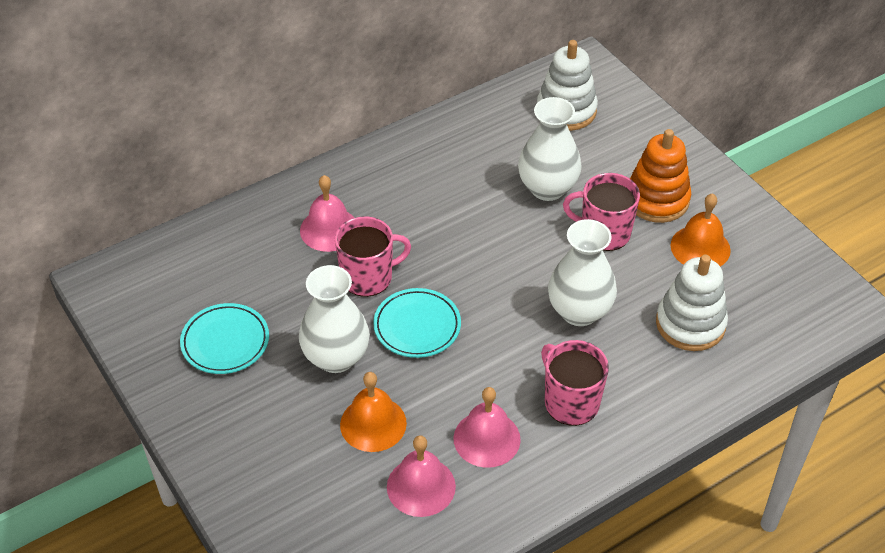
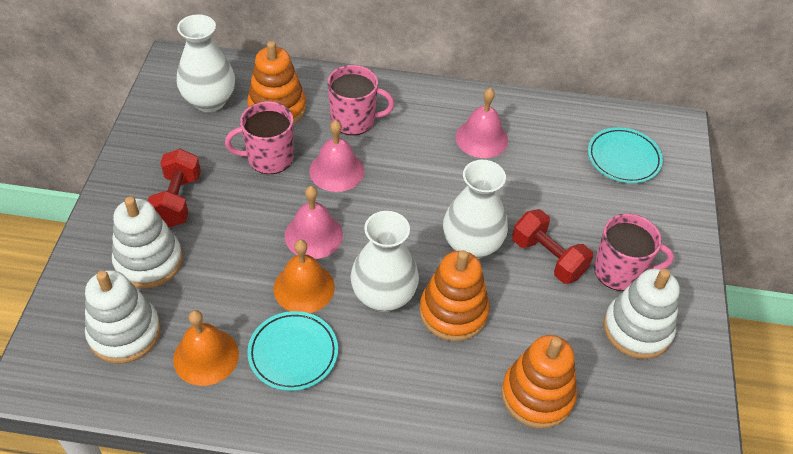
orange stacking toy: 1 -> 3
red dumbbell: 0 -> 2
white stacking toy: 2 -> 3

